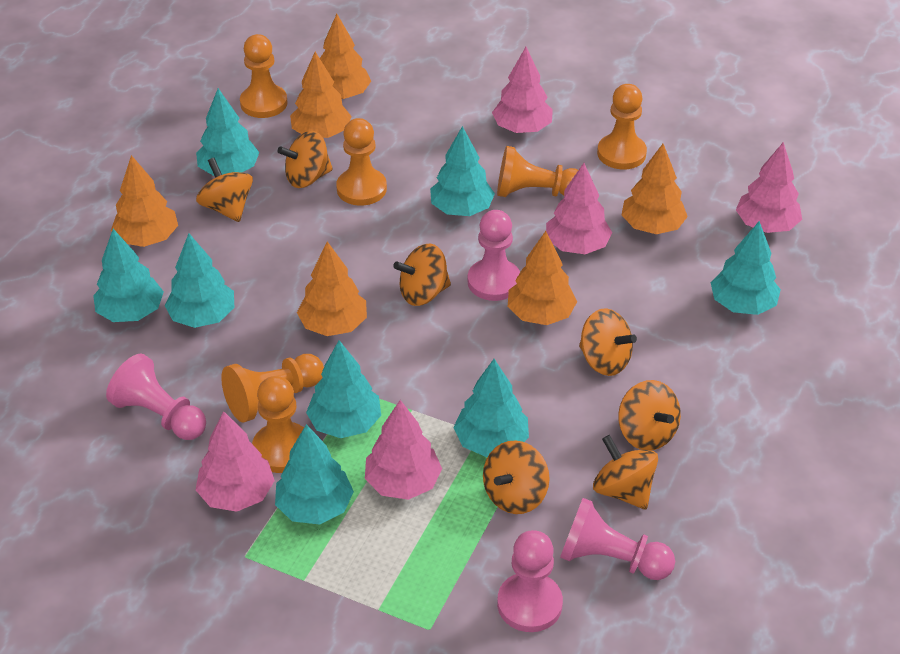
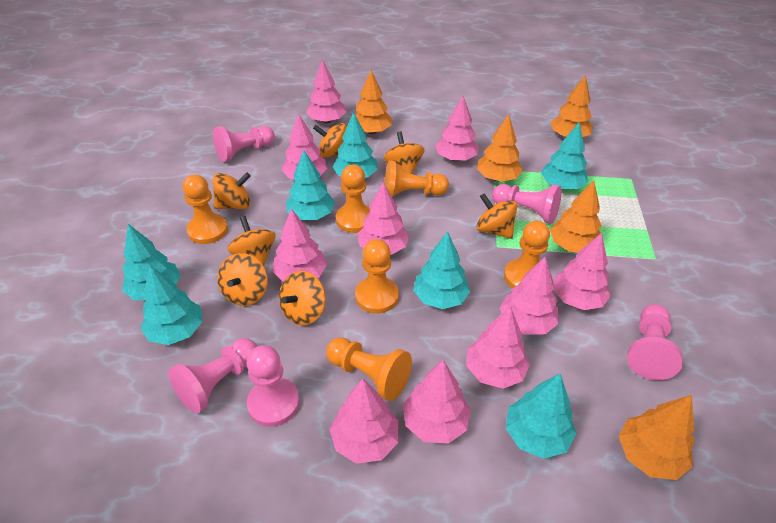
orange tree: 6 -> 5
pink pawn: 4 -> 5
pink tree: 5 -> 10
turquoise tree: 8 -> 7

